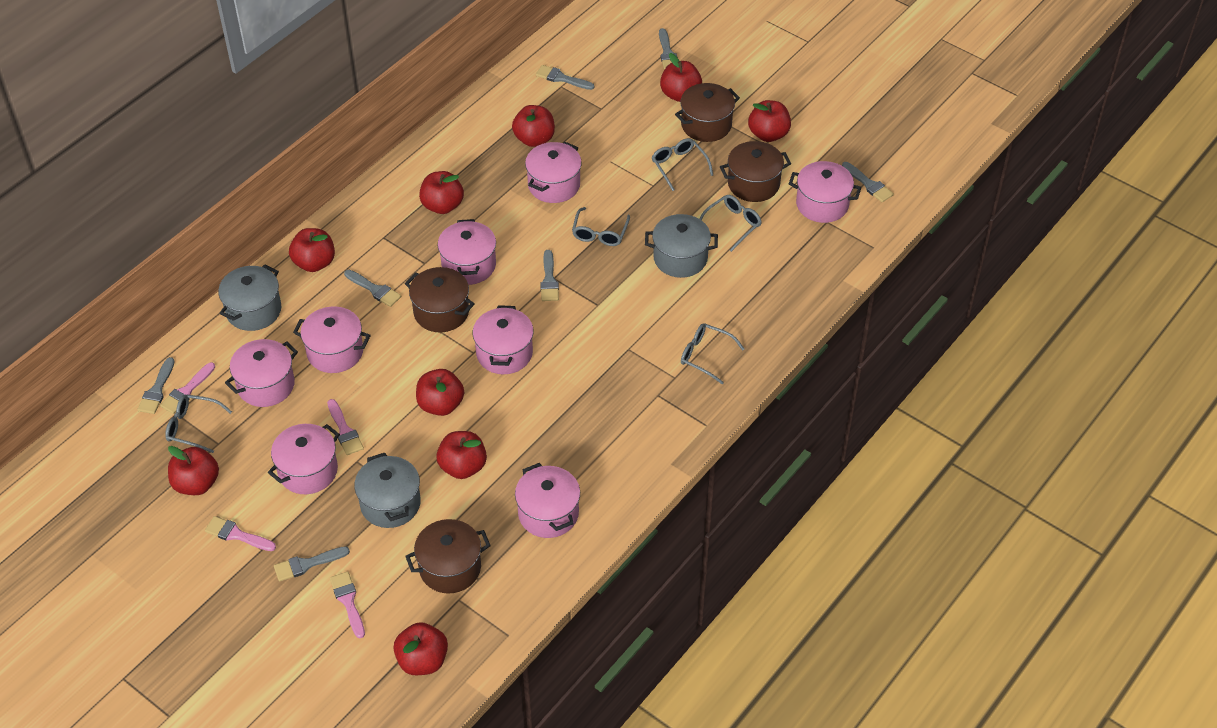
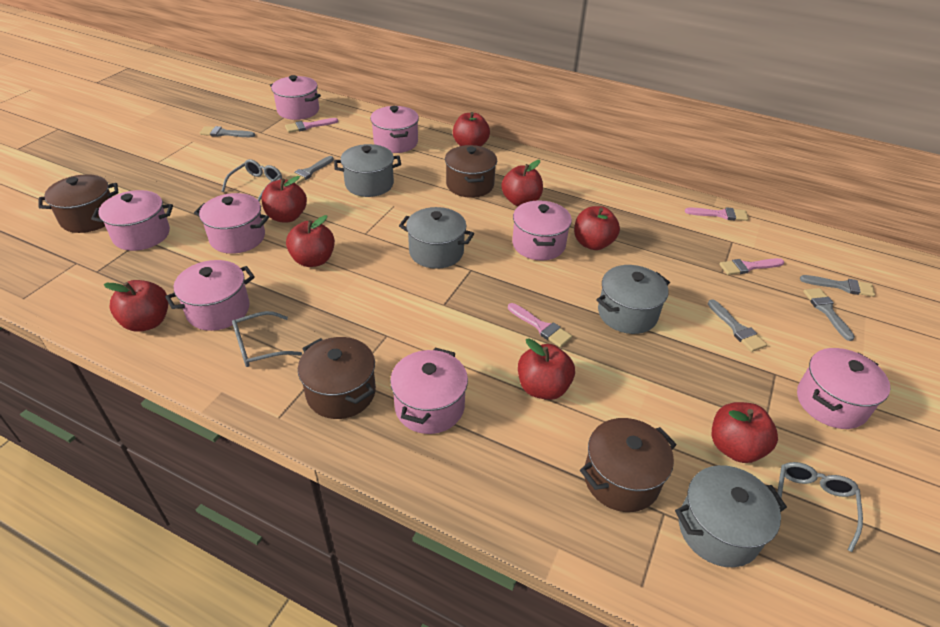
grey brush: 7 -> 5
grey glasses: 5 -> 3
grey pot: 3 -> 4
red apple: 9 -> 8

